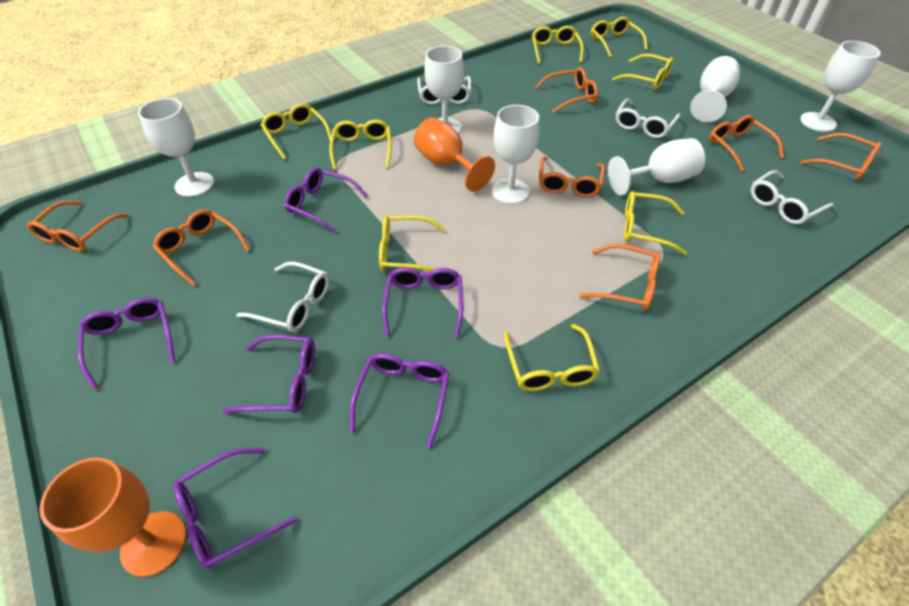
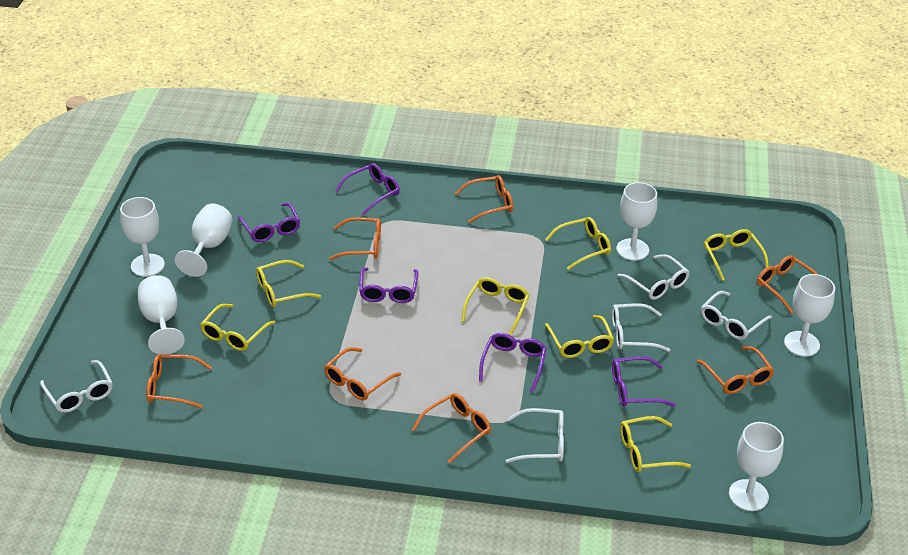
orange goblet: 2 -> 0
purple glasses: 6 -> 5
white glasses: 4 -> 5
yellow glasses: 8 -> 7

